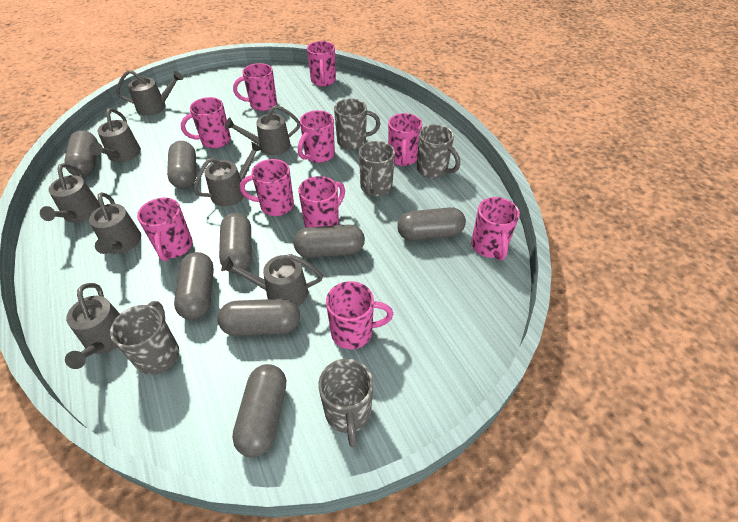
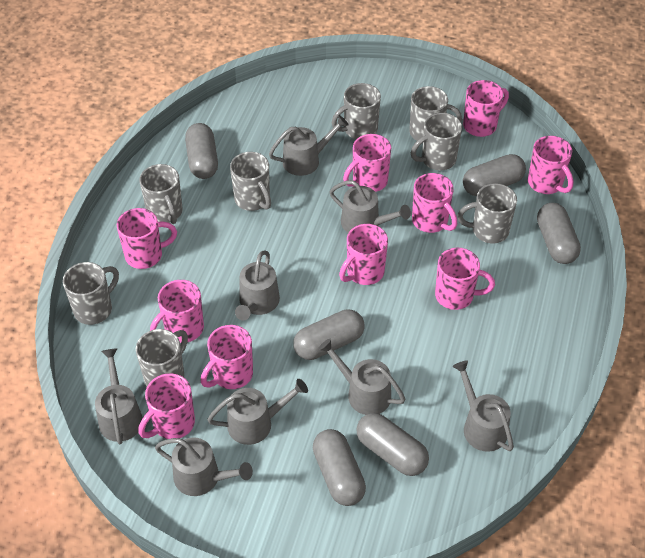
grey capsule: 8 -> 6
grey mug: 5 -> 8

